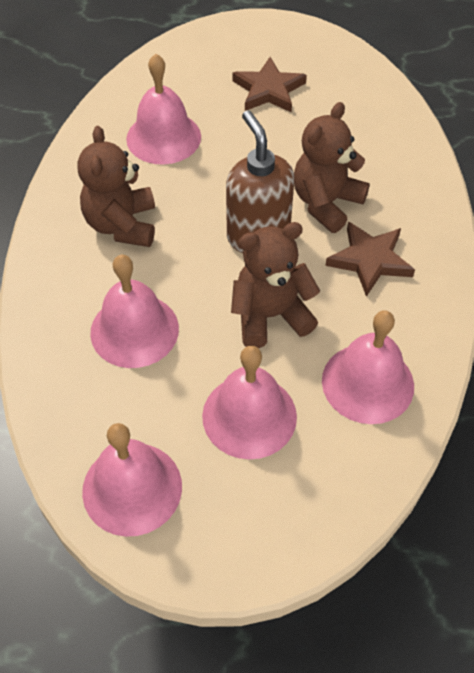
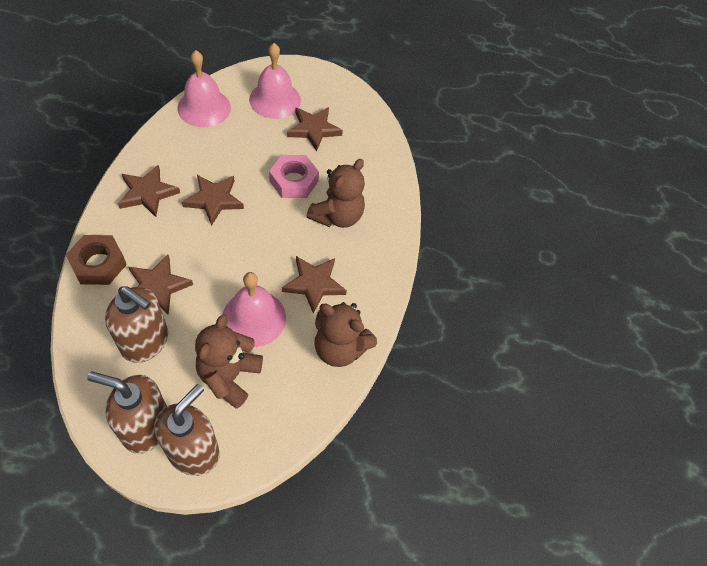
brown nut: 0 -> 1
brown soap dispenser: 1 -> 3
brown star: 2 -> 5
pink bell: 5 -> 3
pink nut: 0 -> 1

